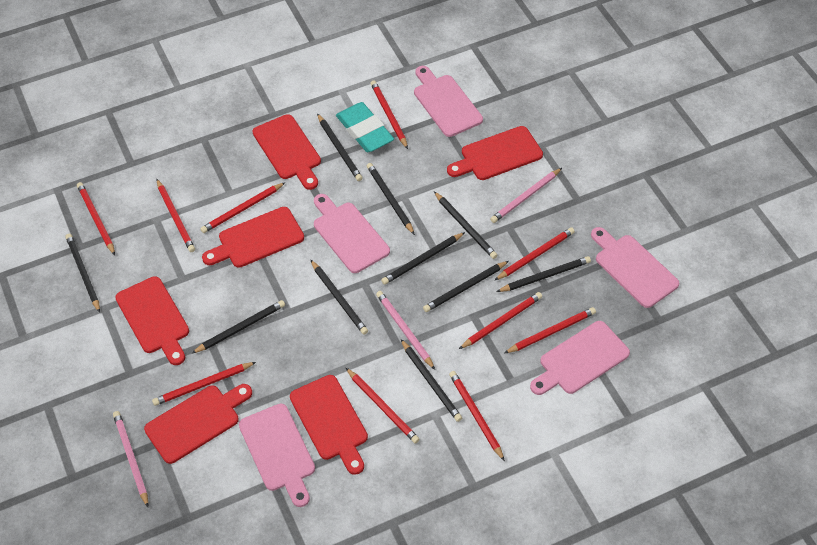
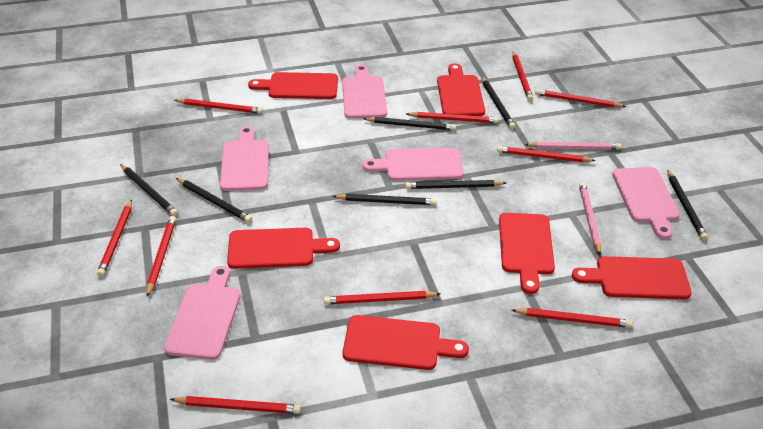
black pencil: 10 -> 7
pink pencil: 3 -> 2
turquoise eraser: 1 -> 0

